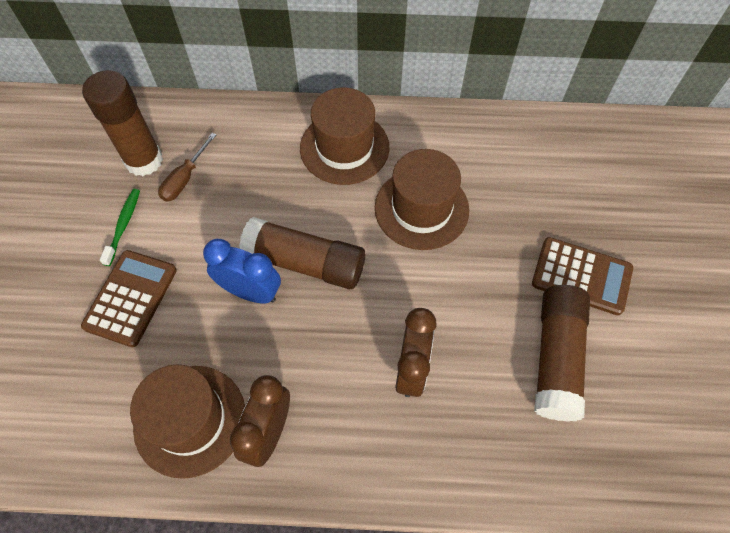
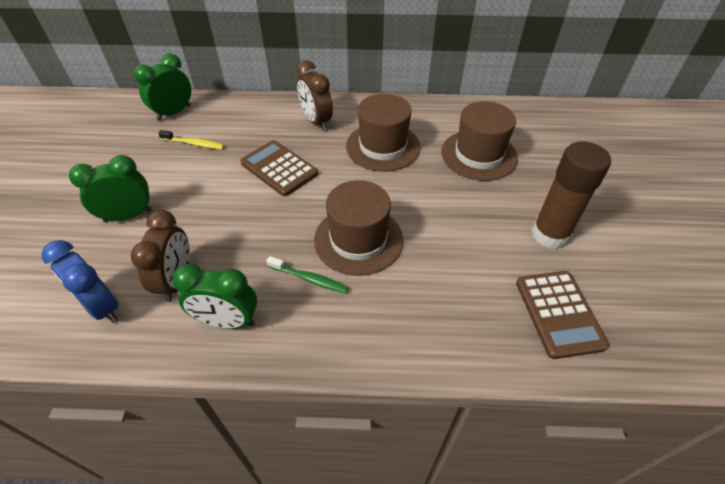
brown glue stick: 3 -> 1
brown screwdriver: 1 -> 0
green clock: 0 -> 3
yellow toothbrush: 0 -> 1

